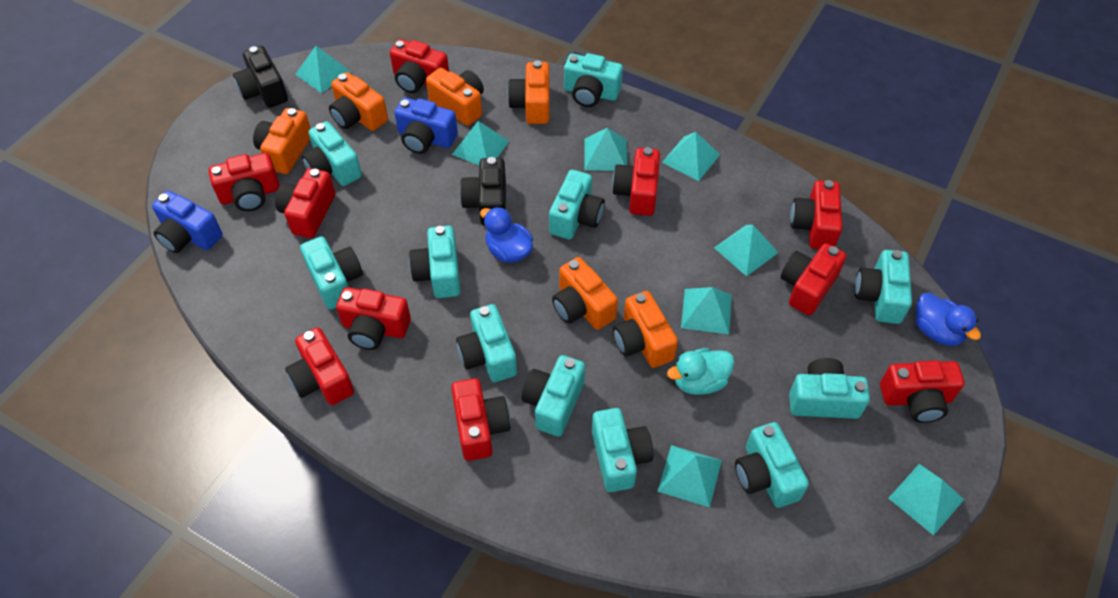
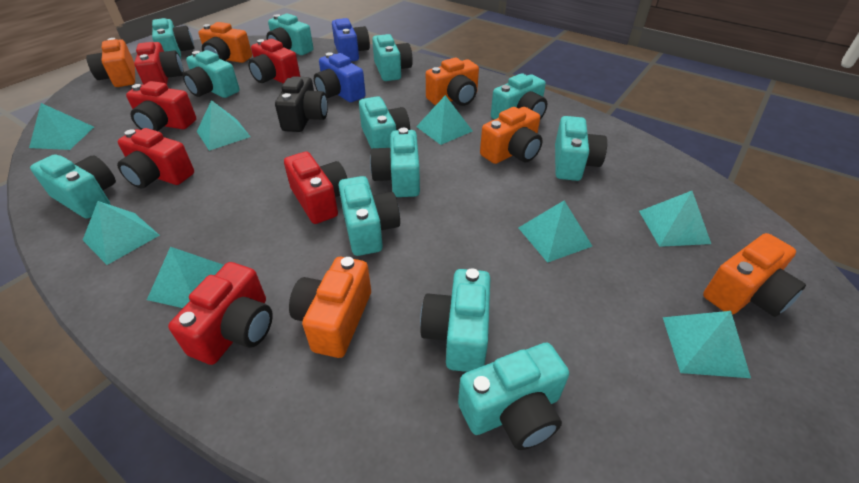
black camera: 2 -> 1
blue duck: 2 -> 0
red camera: 10 -> 6
turquoise camera: 11 -> 12
turquoise duck: 1 -> 0

